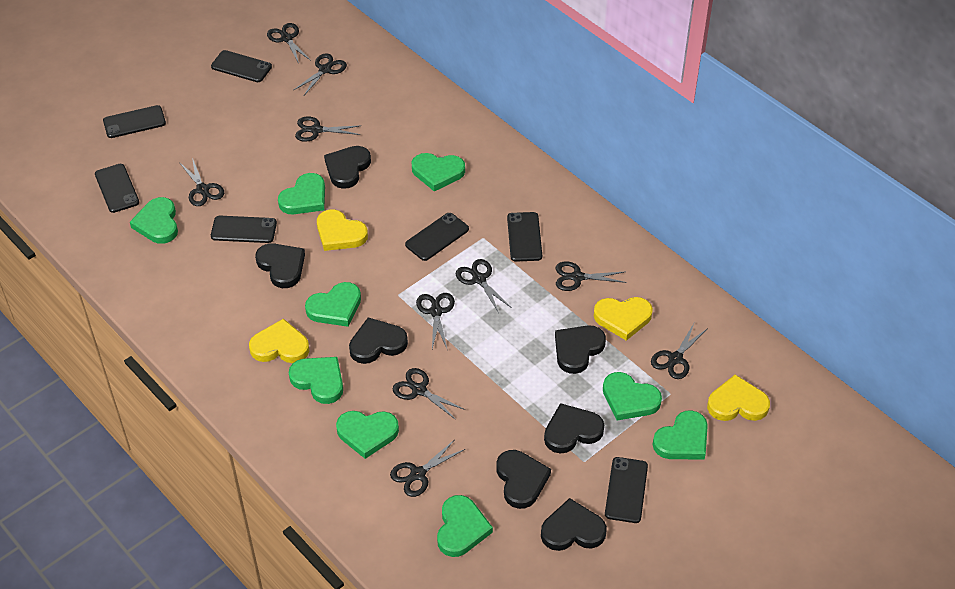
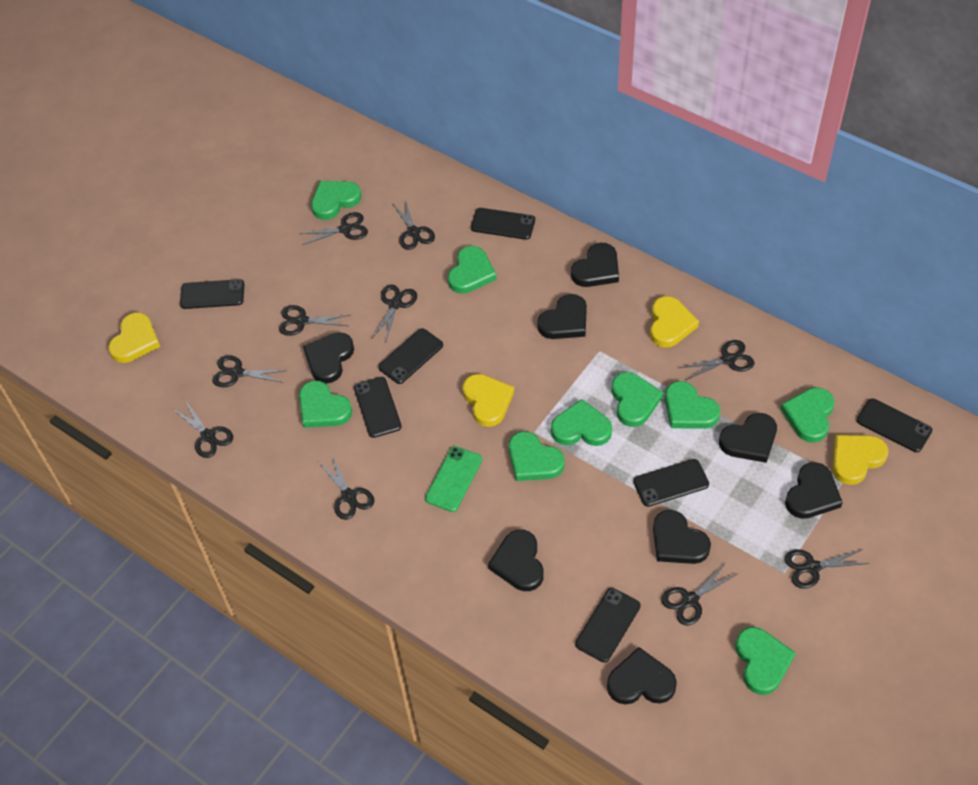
black heart: 7 -> 8
green phone: 0 -> 1

